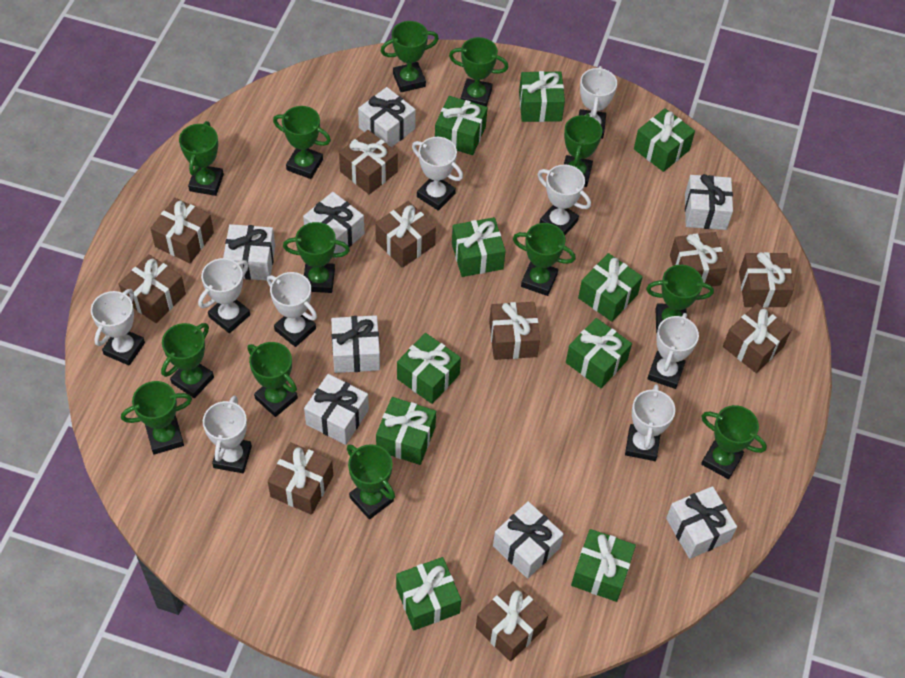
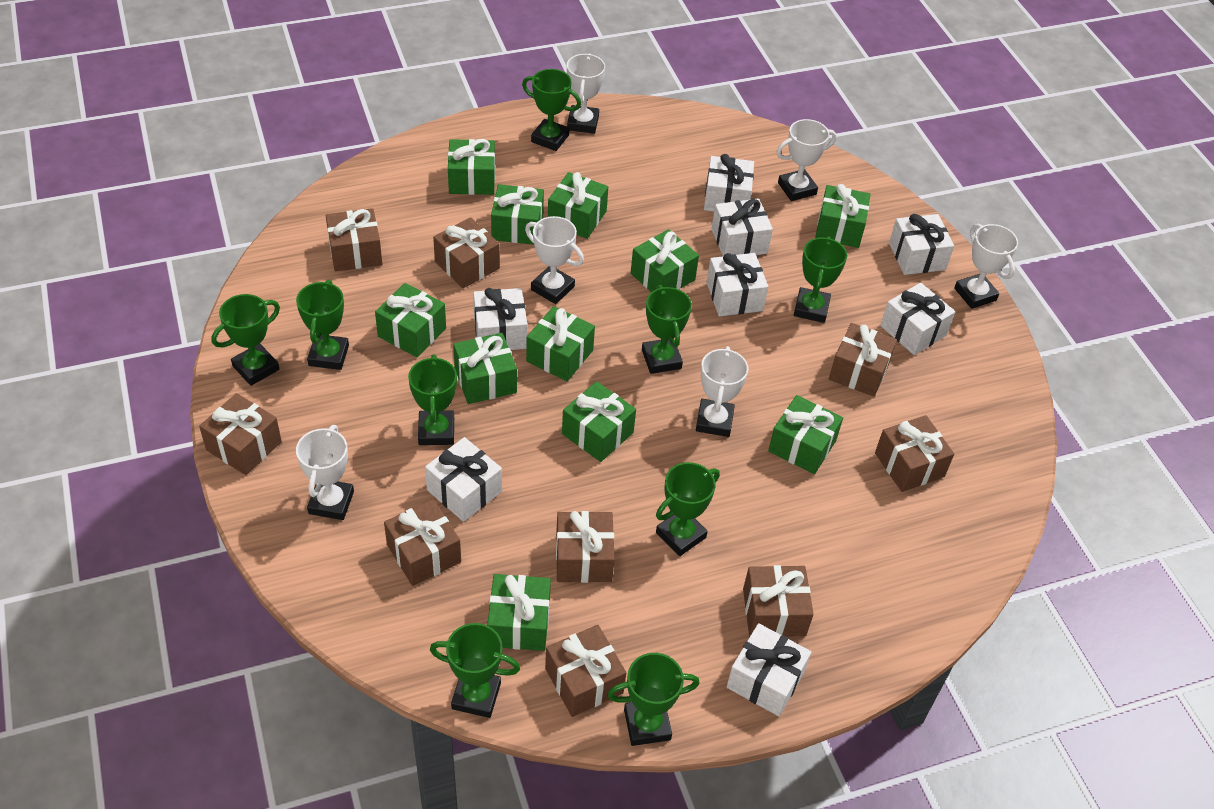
brown gift: 10 -> 9
green gift: 10 -> 11
green trophy: 13 -> 9
white trophy: 9 -> 6

